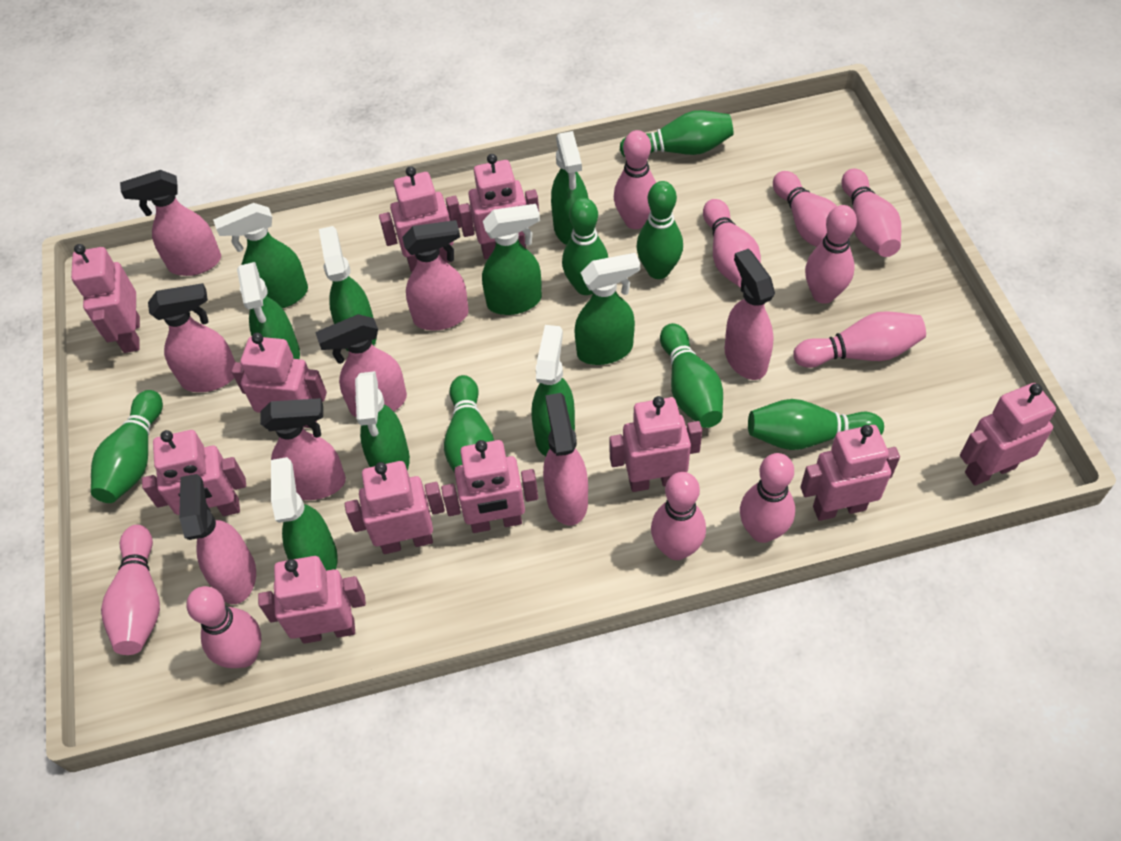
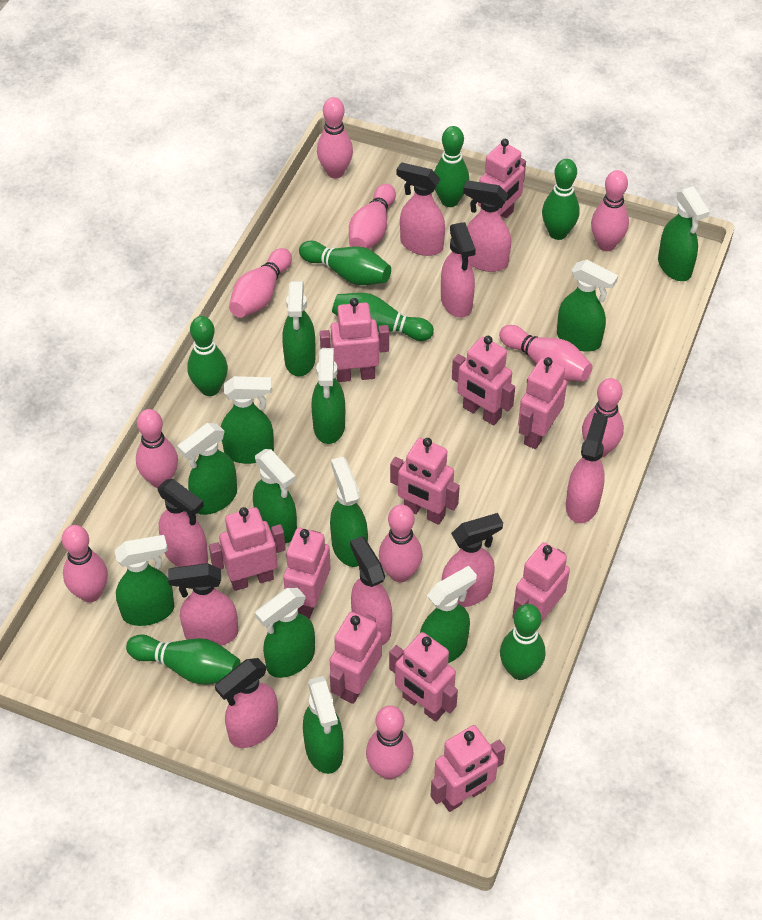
green spray bottle: 9 -> 12
pink spray bottle: 8 -> 9

